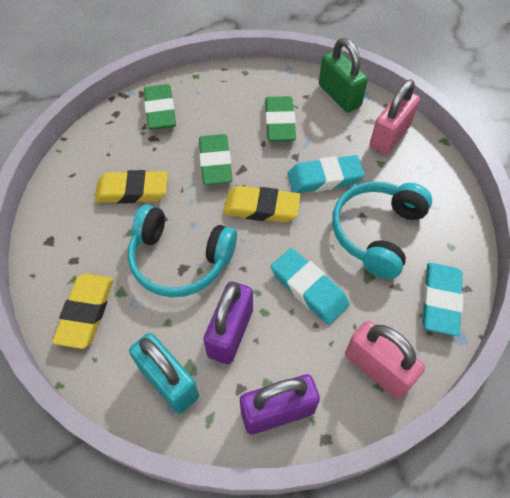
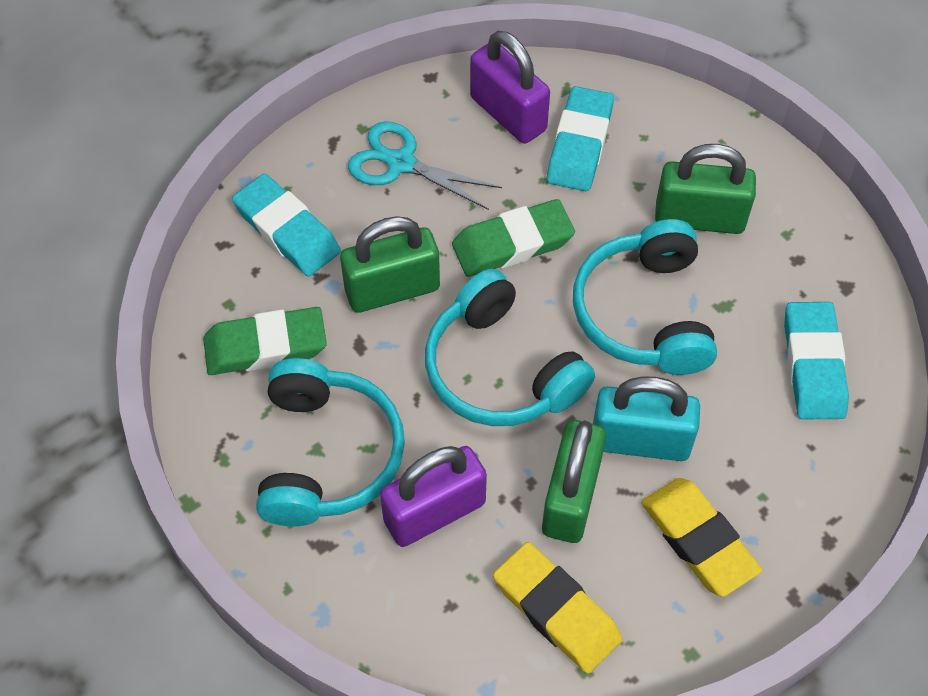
green eraser: 3 -> 2
green padlock: 1 -> 3
pink padlock: 2 -> 0
turquoise headphones: 2 -> 3
turquoise scissors: 0 -> 1
yellow eraser: 3 -> 2

